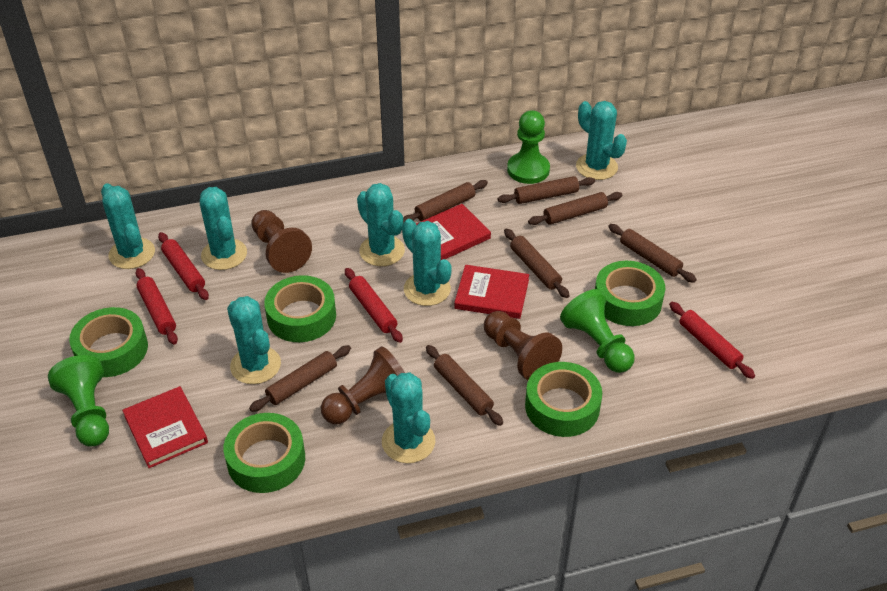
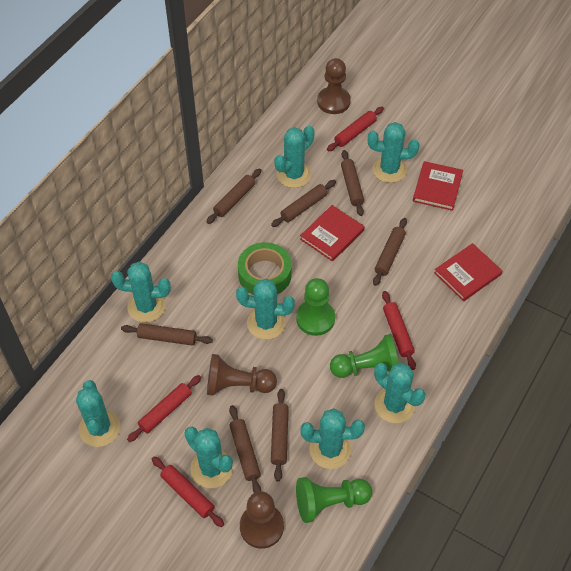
green tape: 5 -> 1
turquoise cactus: 7 -> 8

